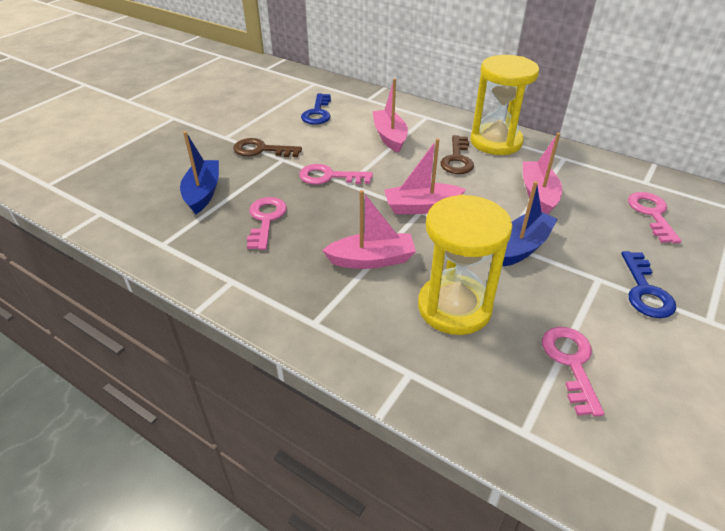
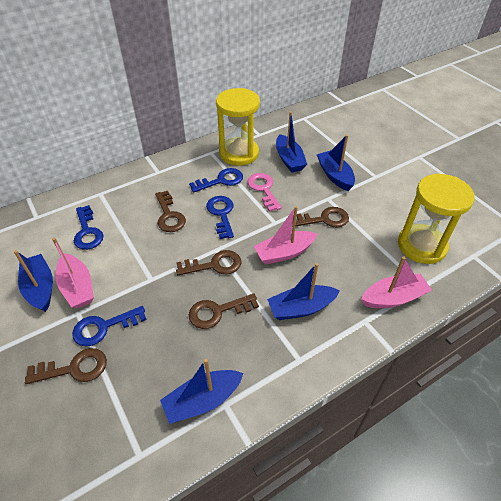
blue boat: 2 -> 5
blue key: 2 -> 4
brown key: 2 -> 5
pink boat: 4 -> 3
pink key: 4 -> 1

